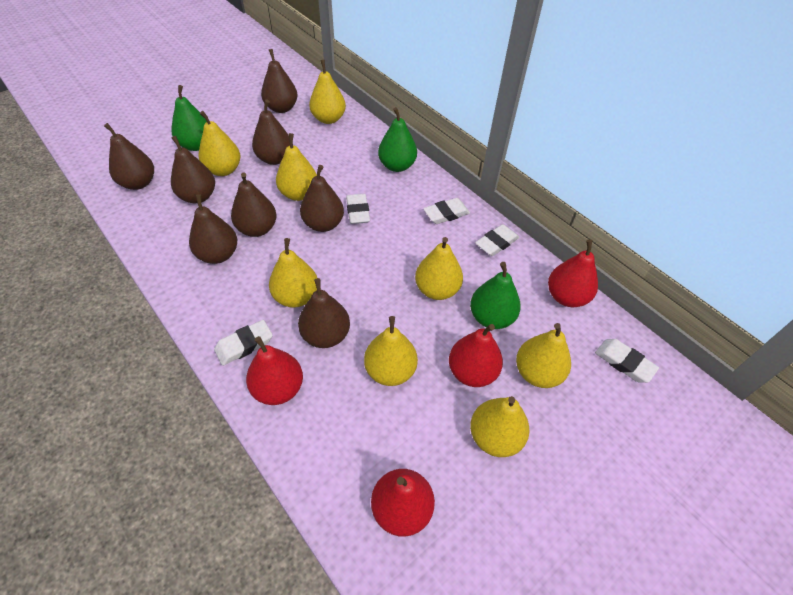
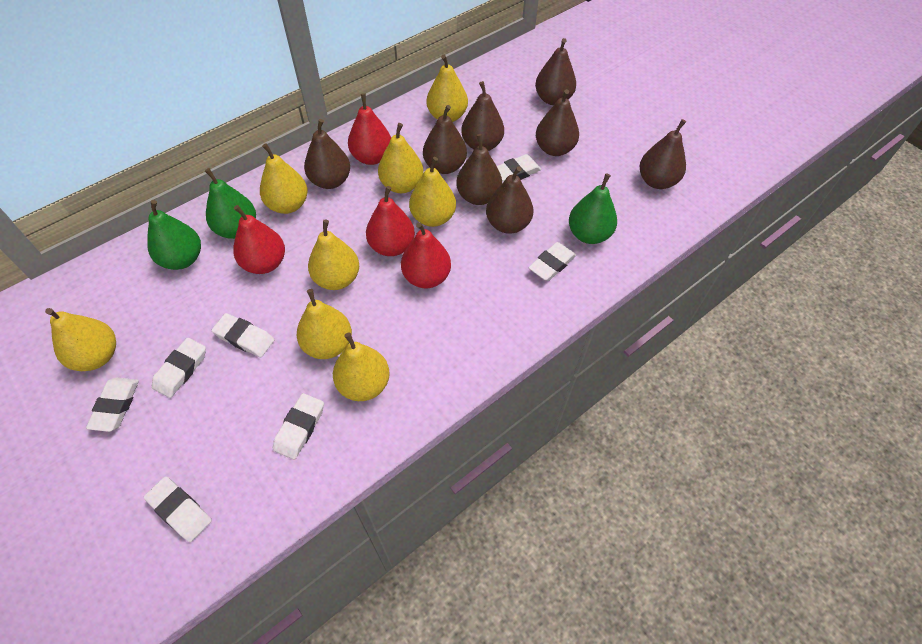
white eraser: 5 -> 7

